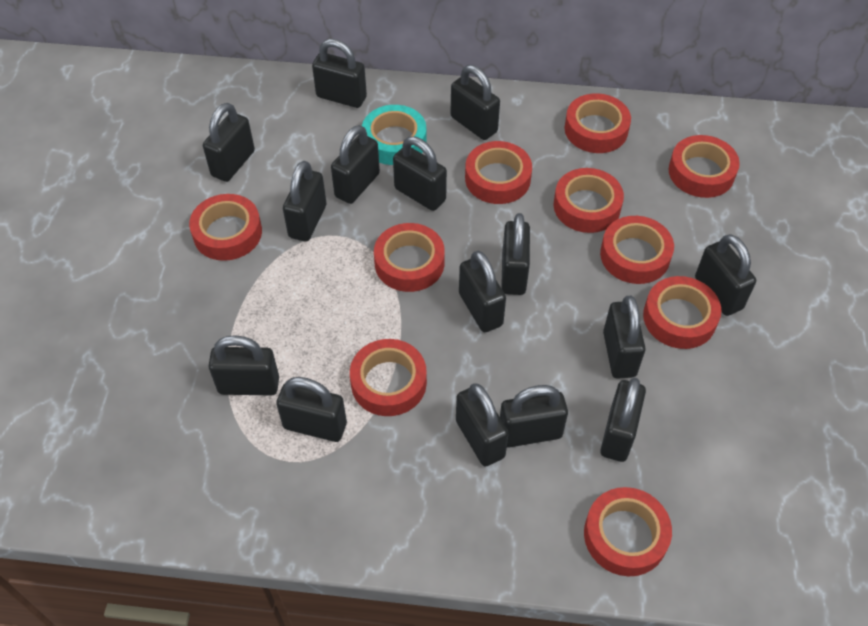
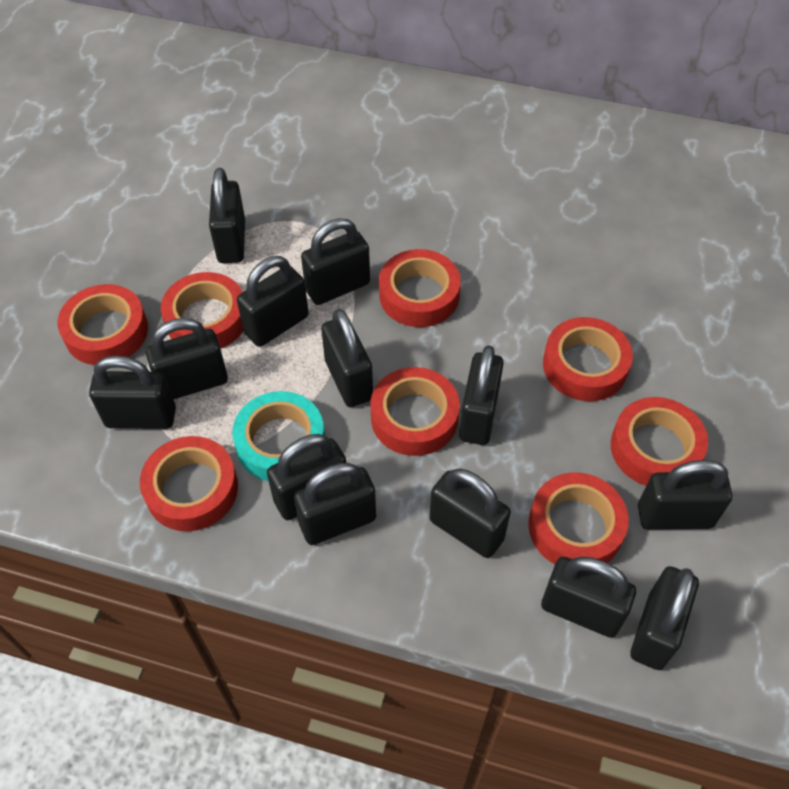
black padlock: 15 -> 13
red tape: 10 -> 8

